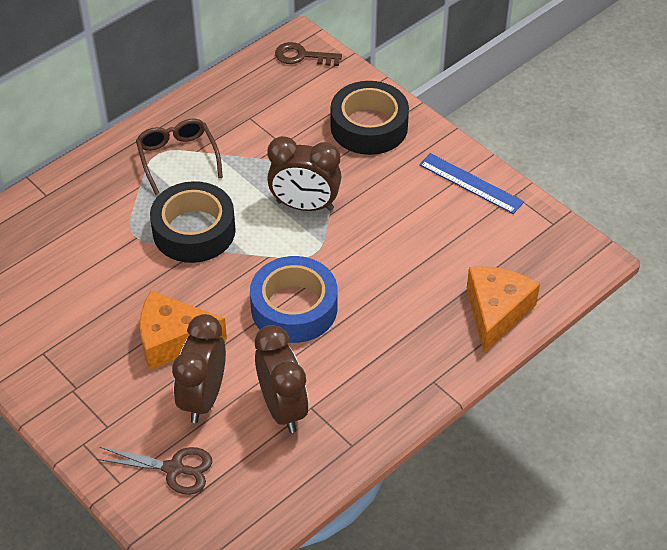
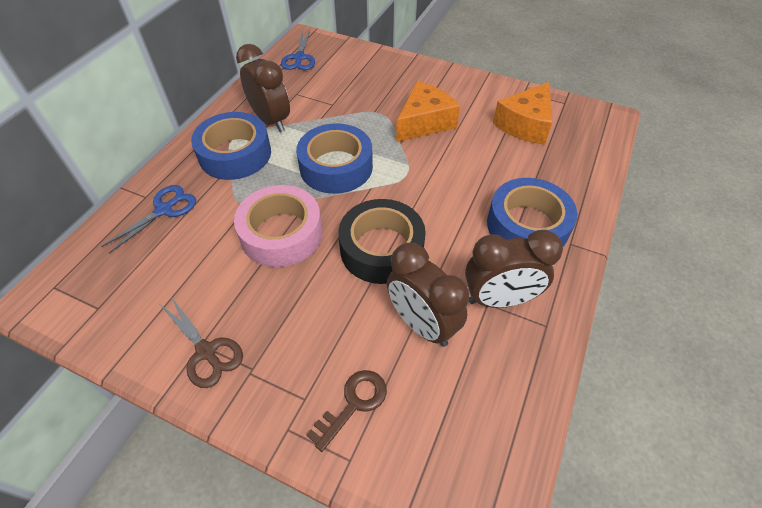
black tape: 2 -> 1
blue ruler: 1 -> 0
blue scissors: 0 -> 2
blue tape: 1 -> 3
brown glasses: 1 -> 0
pink tape: 0 -> 1

